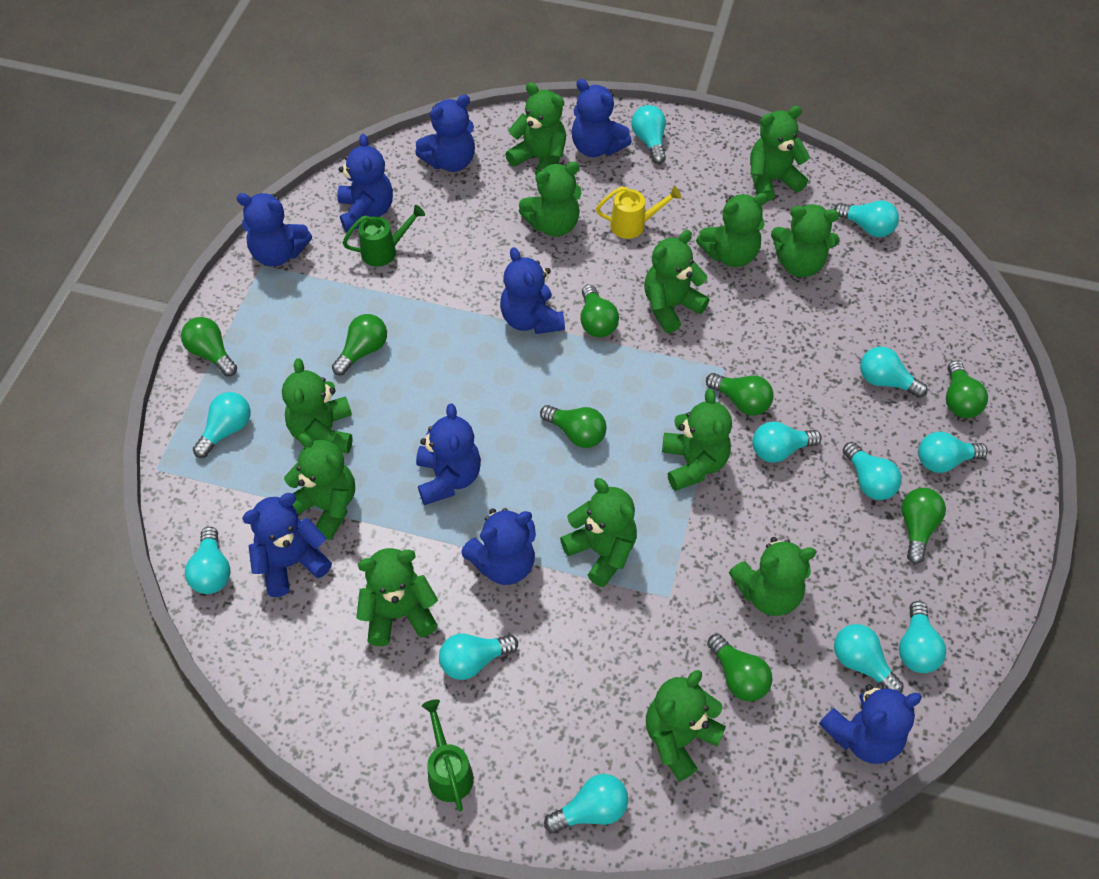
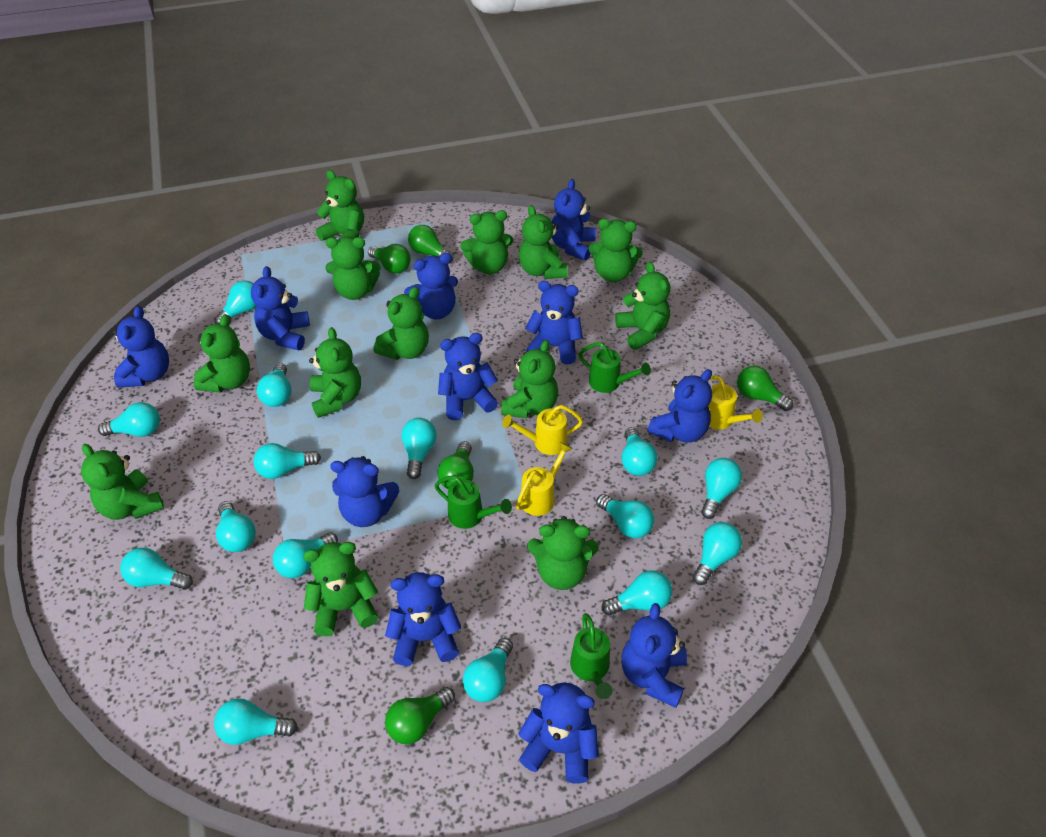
blue teddy bear: 9 -> 11
green light bulb: 8 -> 5
green watering can: 2 -> 3
turquoise light bulb: 12 -> 15
yellow watering can: 1 -> 3

